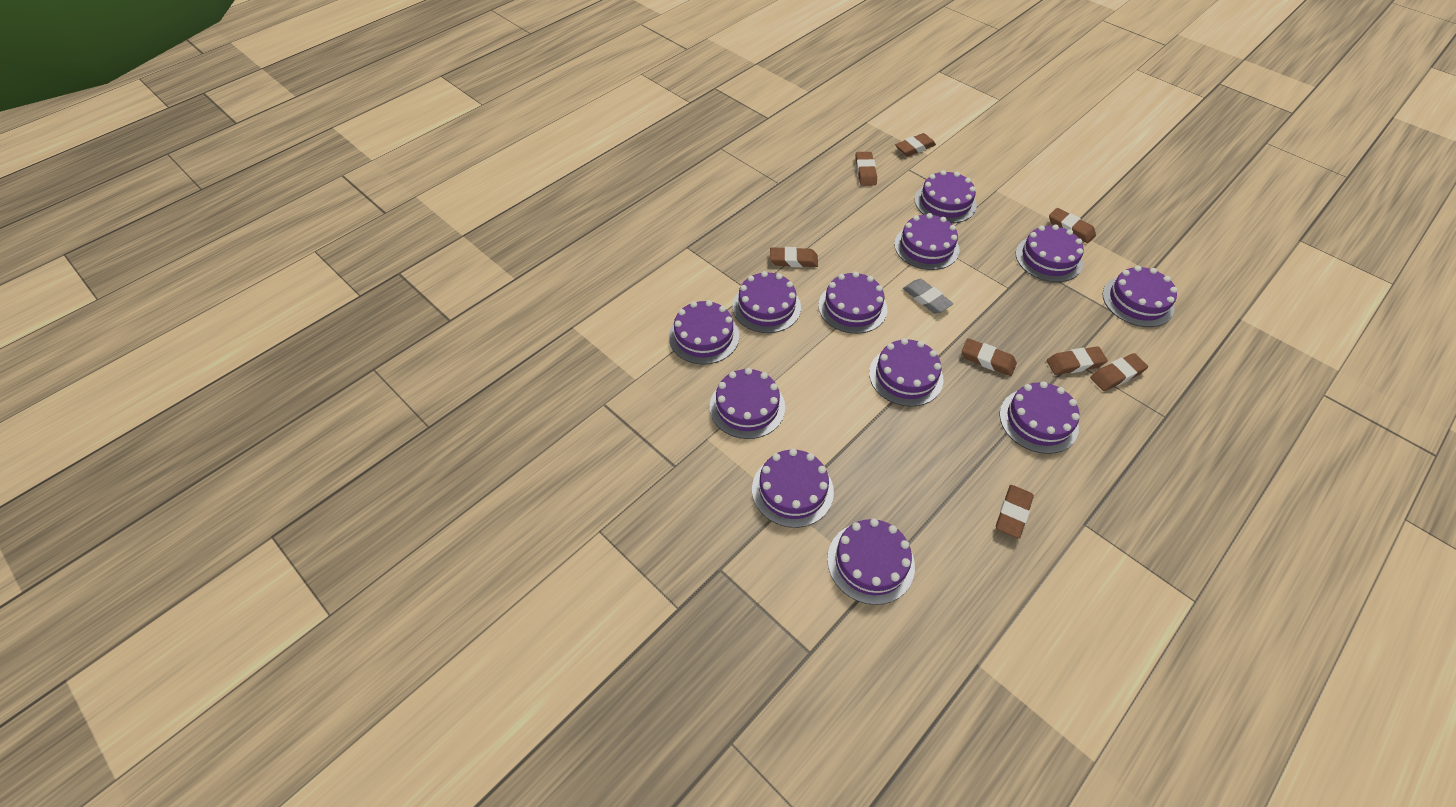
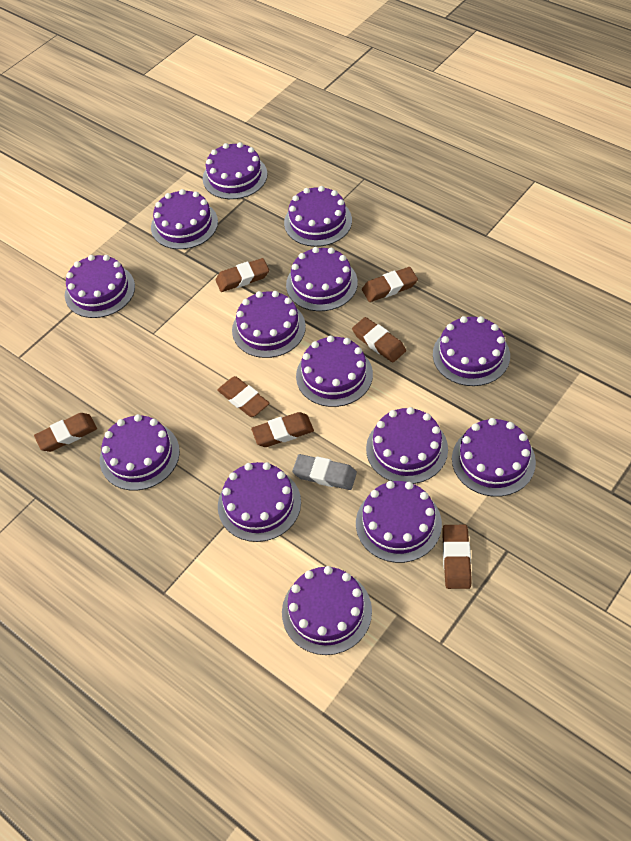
brown eraser: 8 -> 7
purple cake: 12 -> 14

